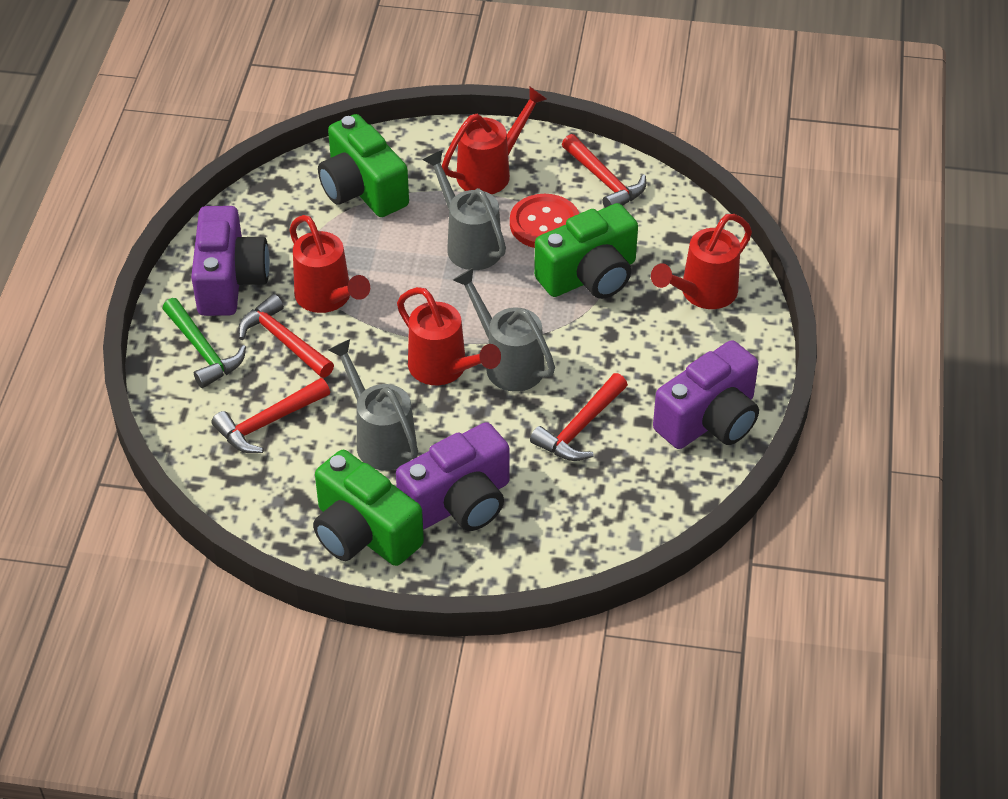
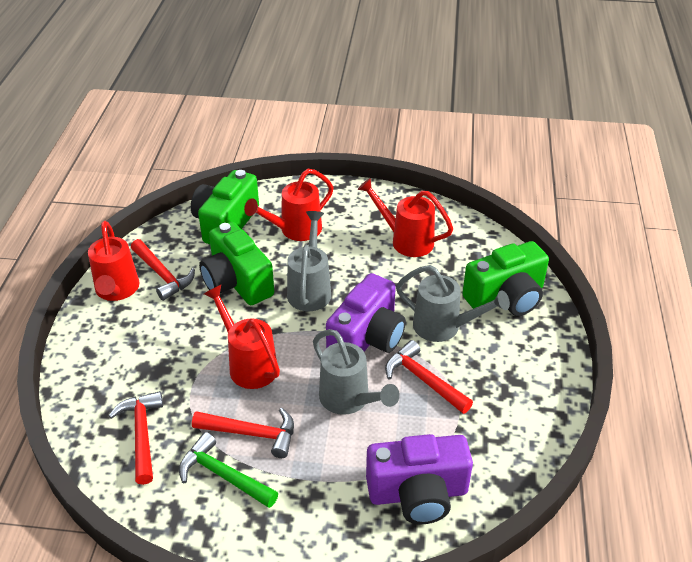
purple camera: 3 -> 2
red button: 1 -> 0

